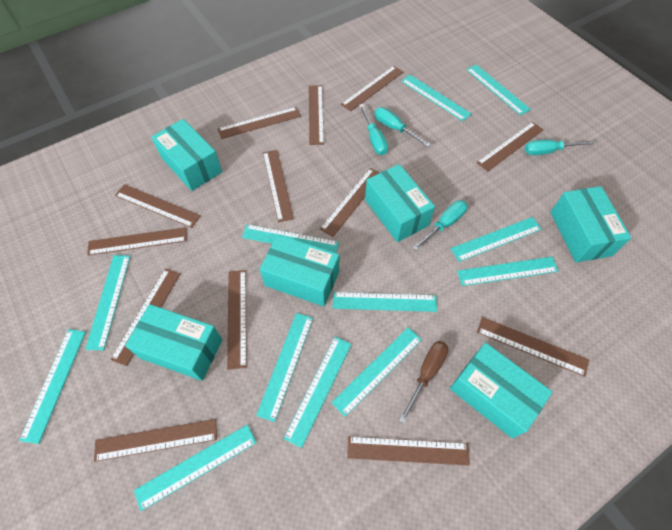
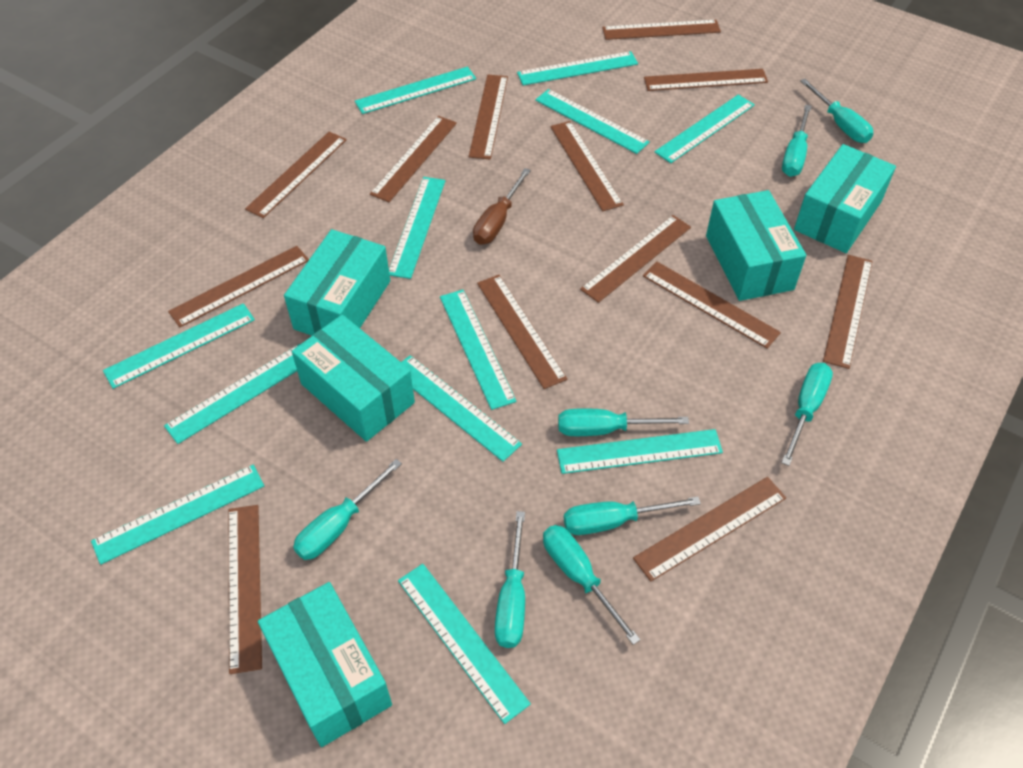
turquoise box: 6 -> 5
turquoise screwdriver: 4 -> 8

